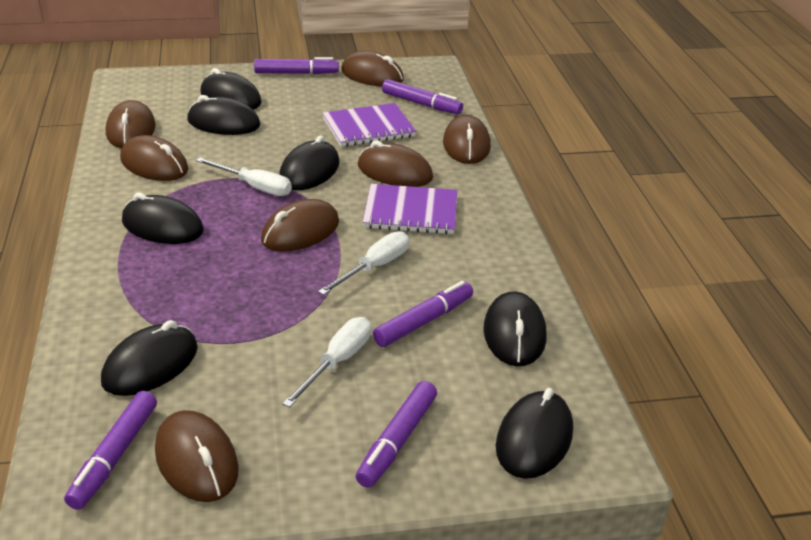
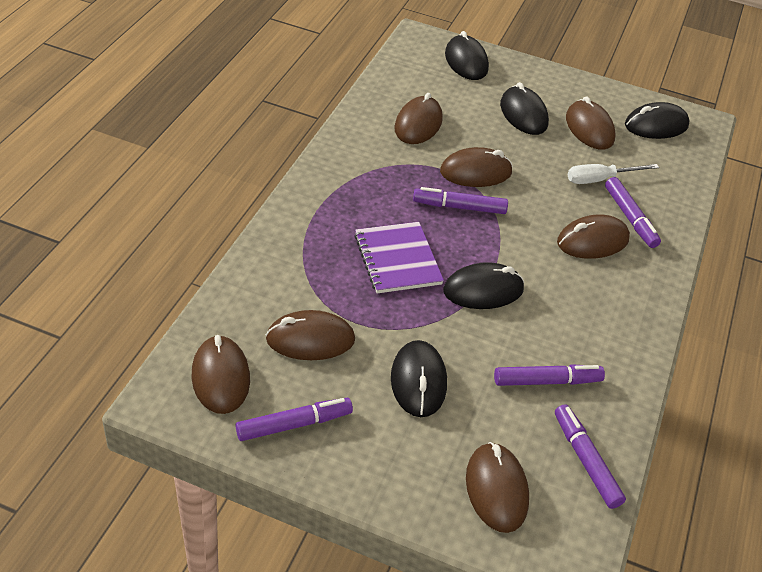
black mouse: 7 -> 5
purple notebook: 2 -> 1
white screwdriver: 3 -> 1

